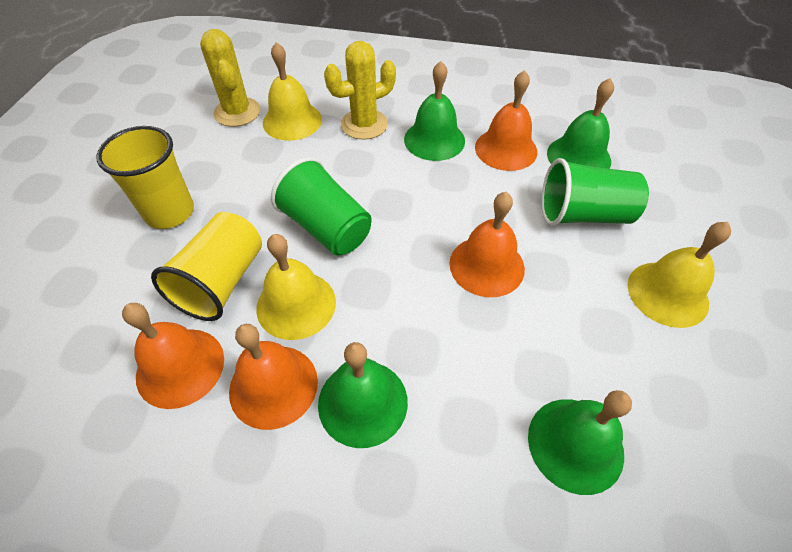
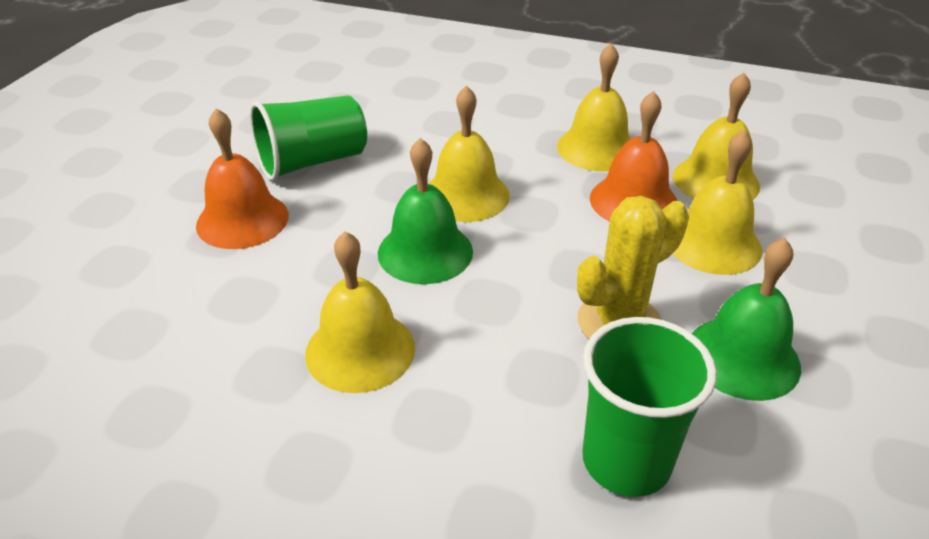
green bell: 4 -> 2
orange bell: 4 -> 2
yellow bell: 3 -> 5
yellow cactus: 2 -> 1
yellow cup: 2 -> 0

